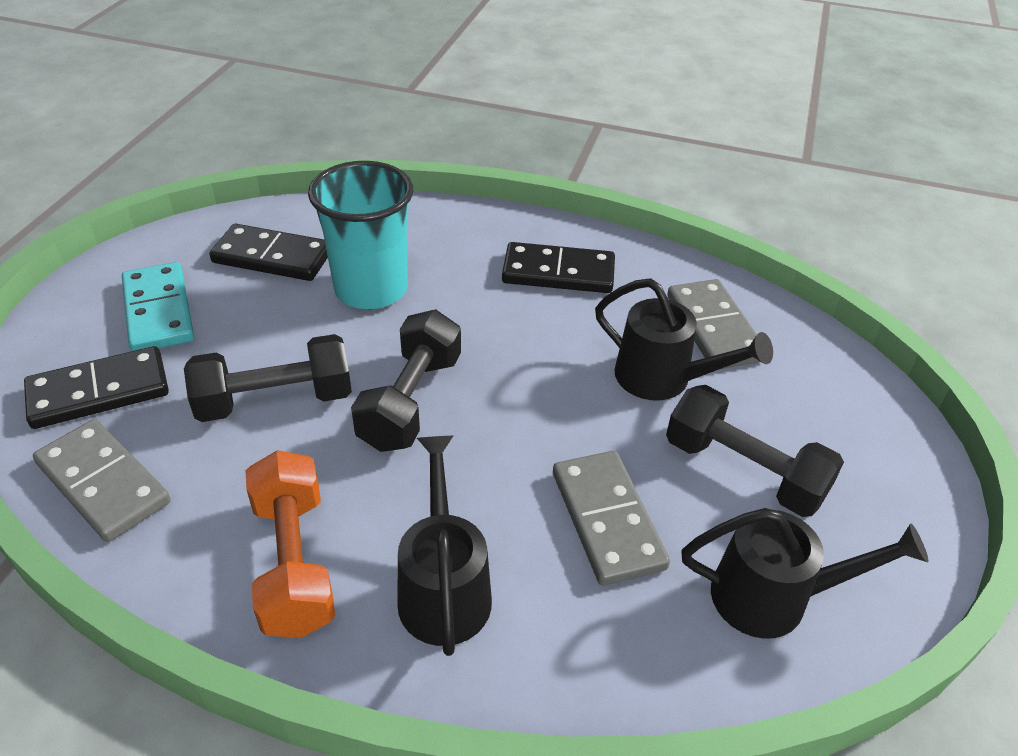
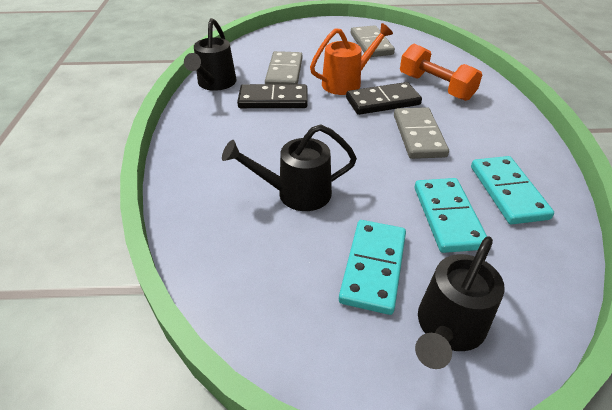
black domino: 3 -> 2
black dumbbell: 3 -> 0
orange watering can: 0 -> 1
turquoise cup: 1 -> 0
turquoise domino: 1 -> 3

